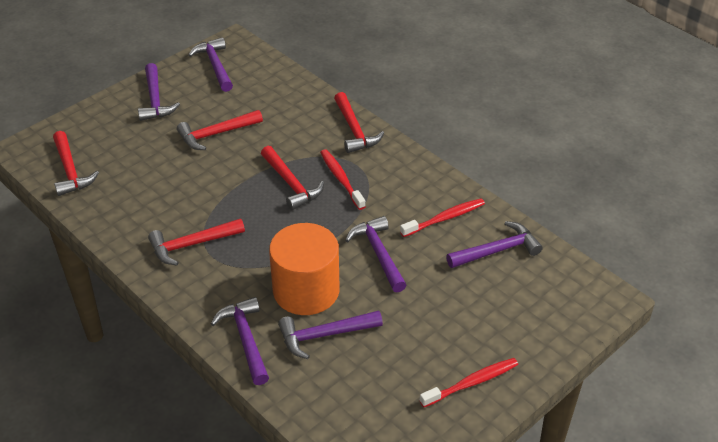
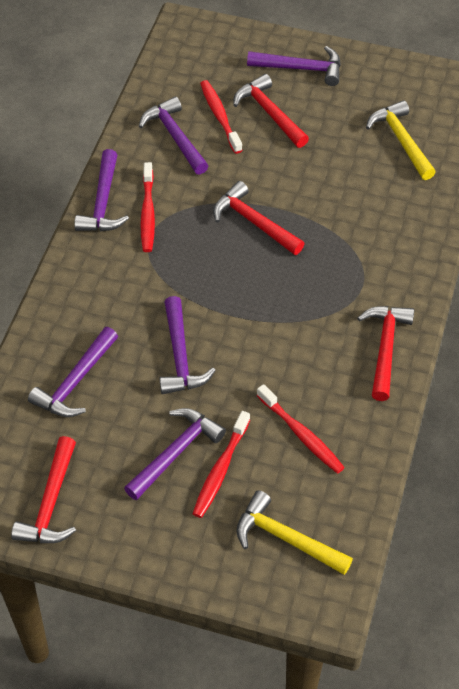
orange cylinder: 1 -> 0
red hammer: 5 -> 4
red toothbrush: 3 -> 4
yellow hammer: 0 -> 2

